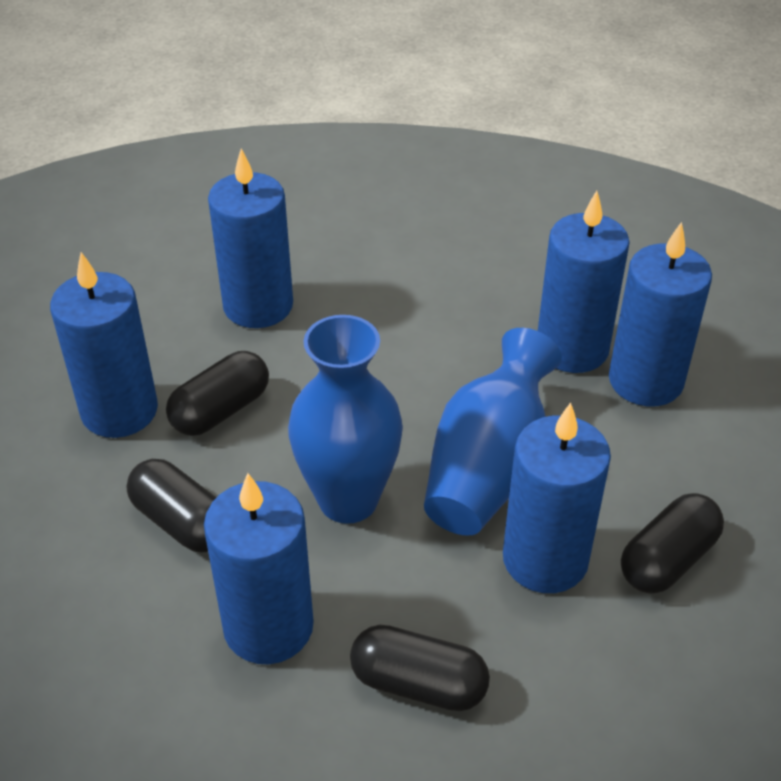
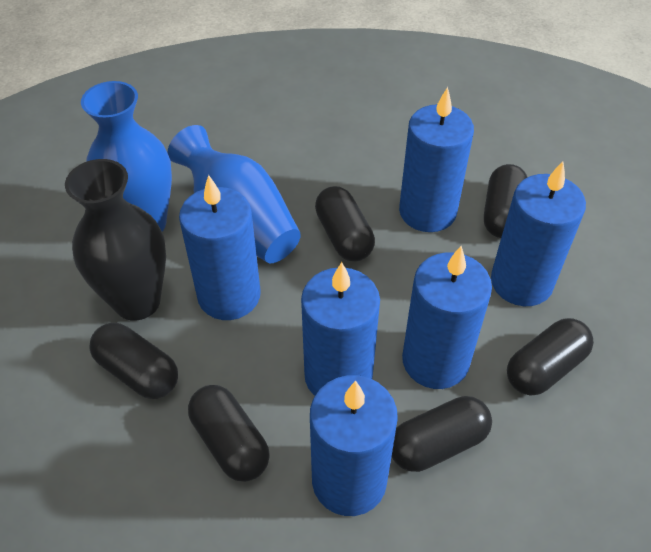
black capsule: 4 -> 6
black vase: 0 -> 1

